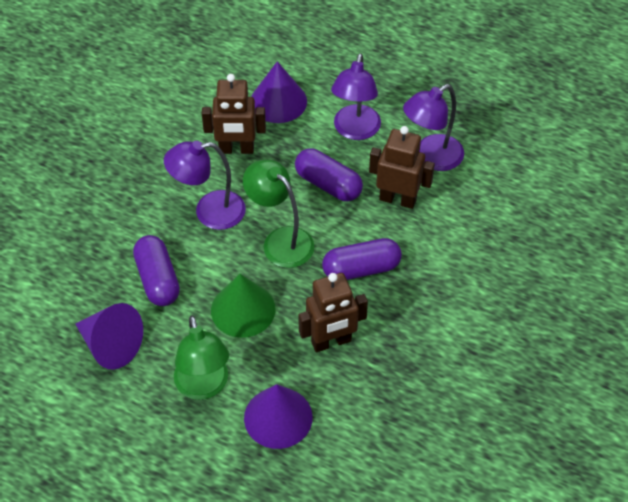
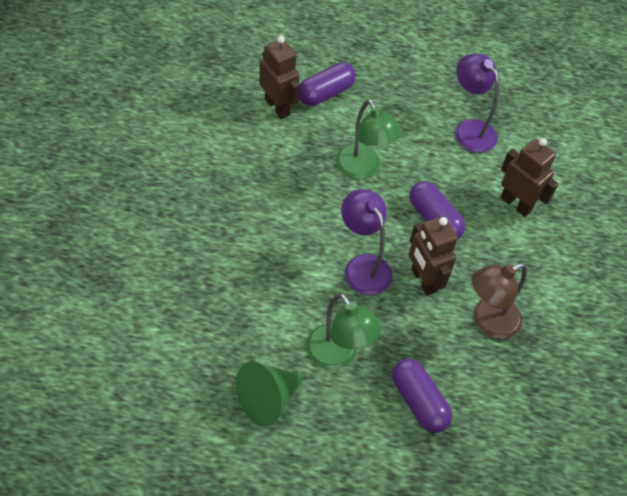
brown lamp: 0 -> 1
purple cone: 3 -> 0
purple lamp: 3 -> 2

